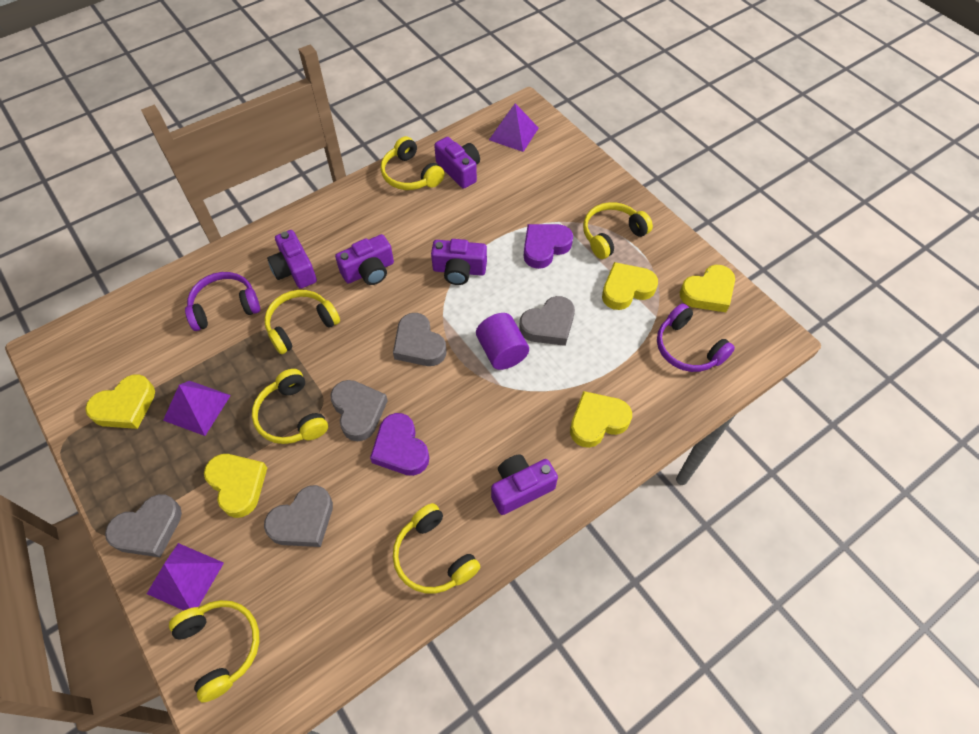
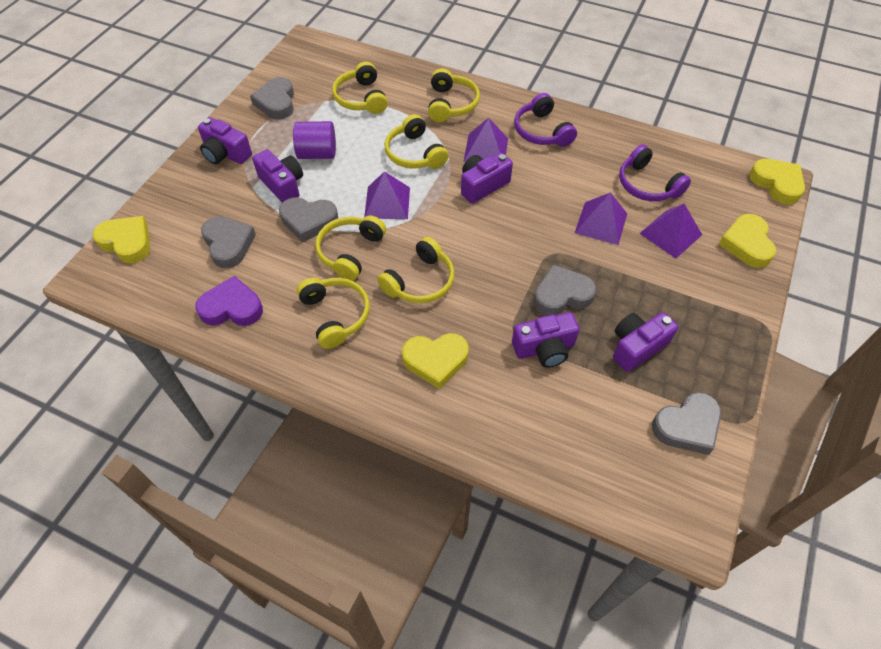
purple heart: 2 -> 1
purple pyramid: 3 -> 4
yellow heart: 5 -> 4

